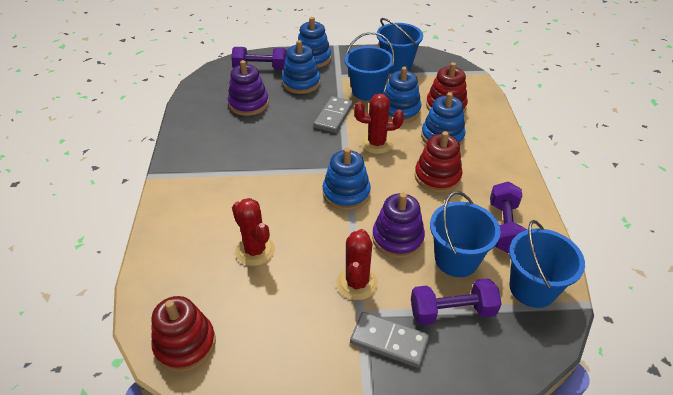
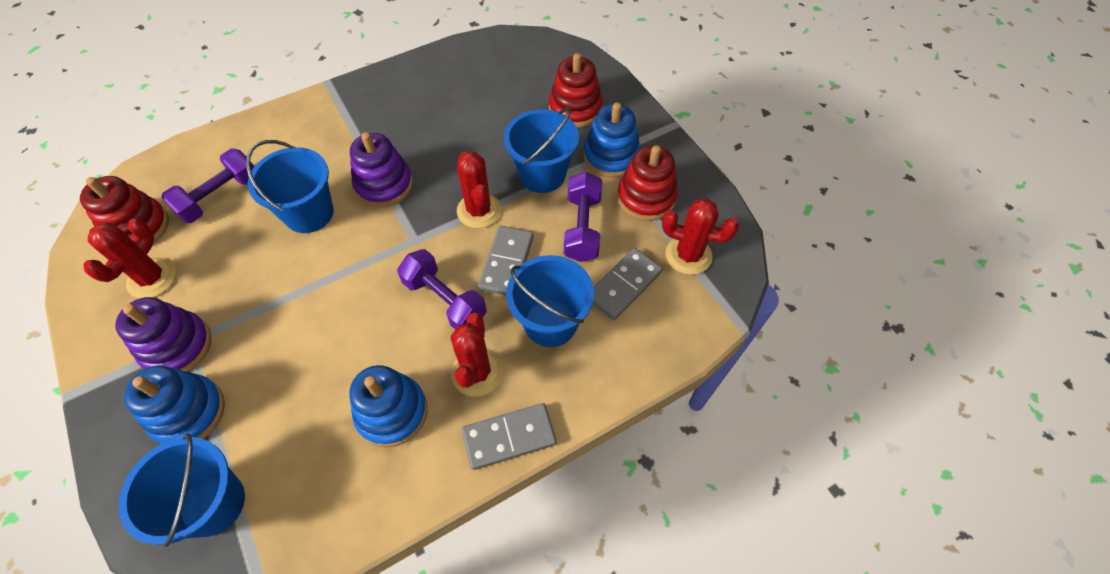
blue stacking toy: 5 -> 3
grey domino: 2 -> 3
red cactus: 3 -> 4

